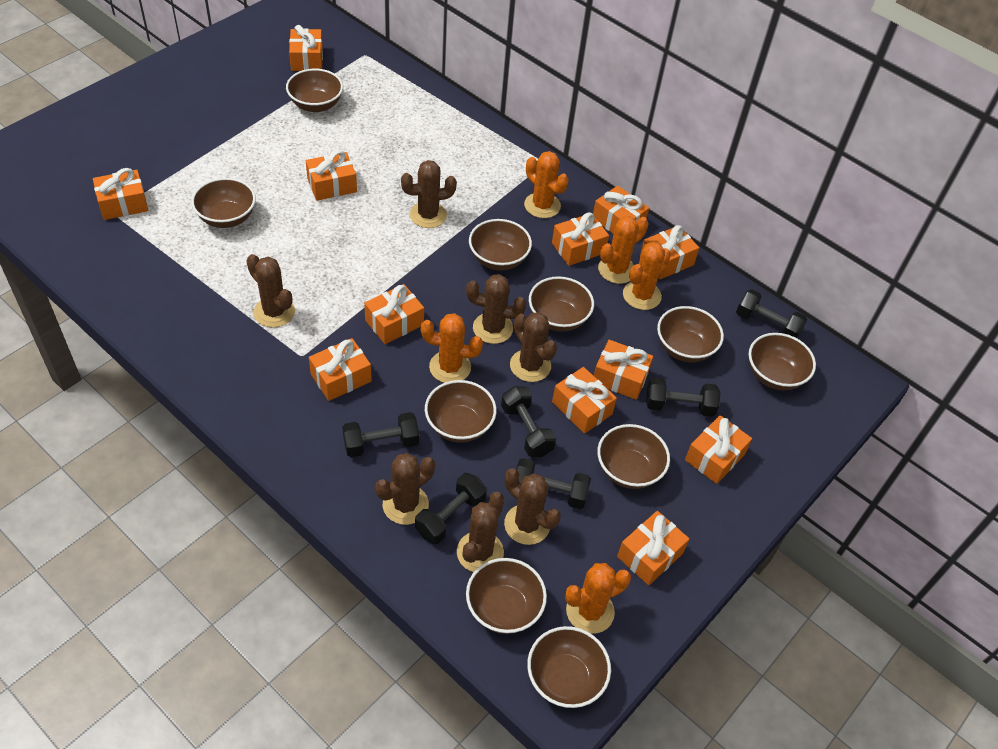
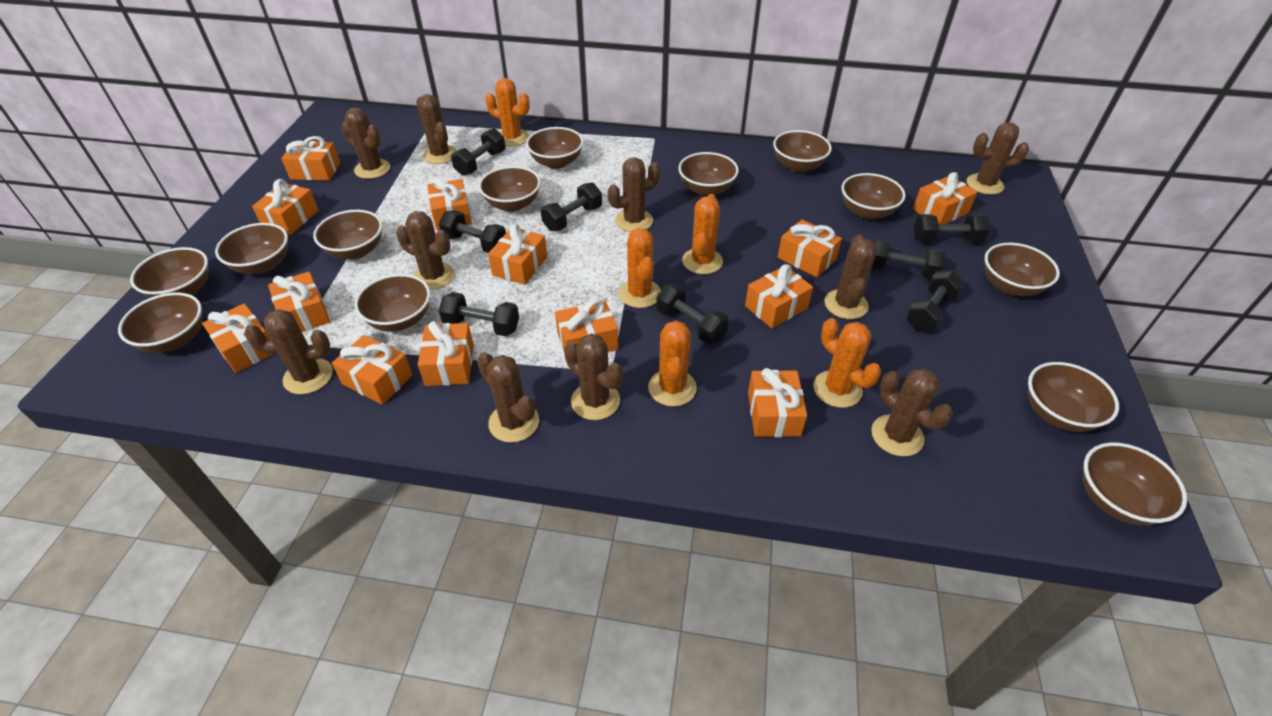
black dumbbell: 6 -> 8
brown bowl: 10 -> 13
brown cactus: 7 -> 10
orange gift: 12 -> 13

